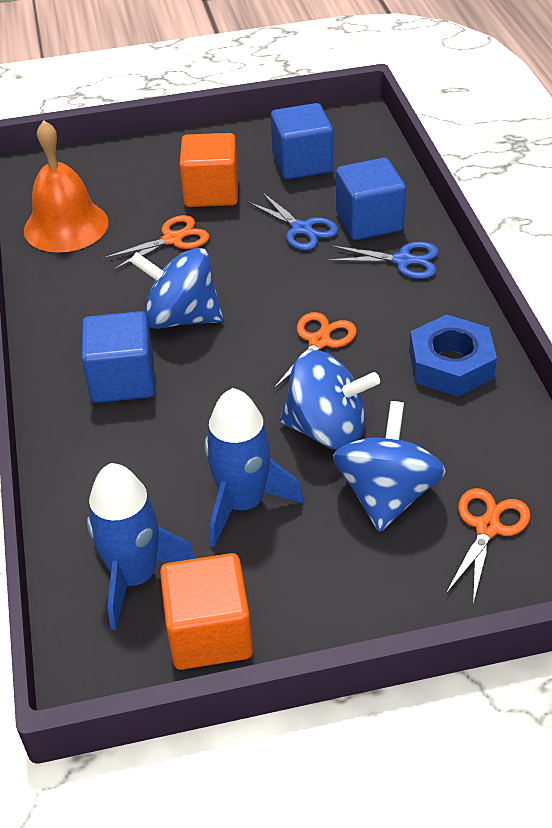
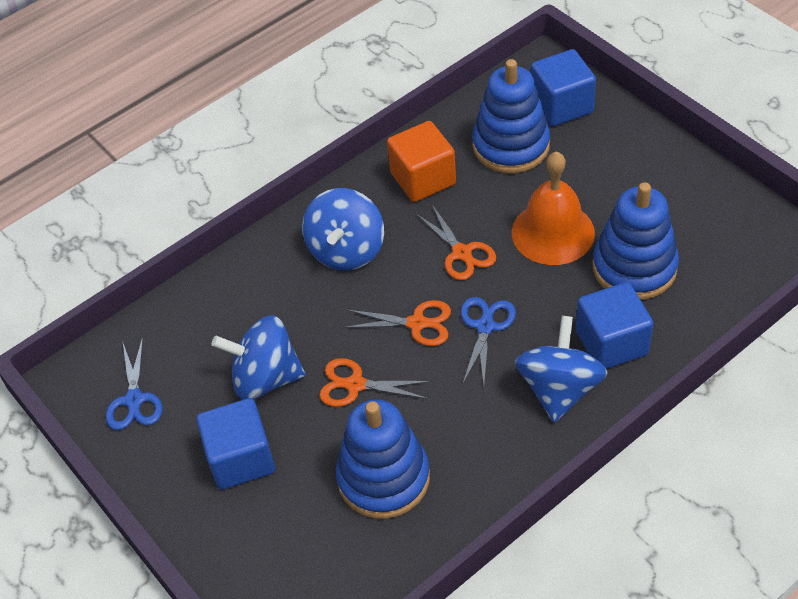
blue nut: 1 -> 0
blue rocket: 2 -> 0
blue stacking toy: 0 -> 3
orange cube: 2 -> 1

